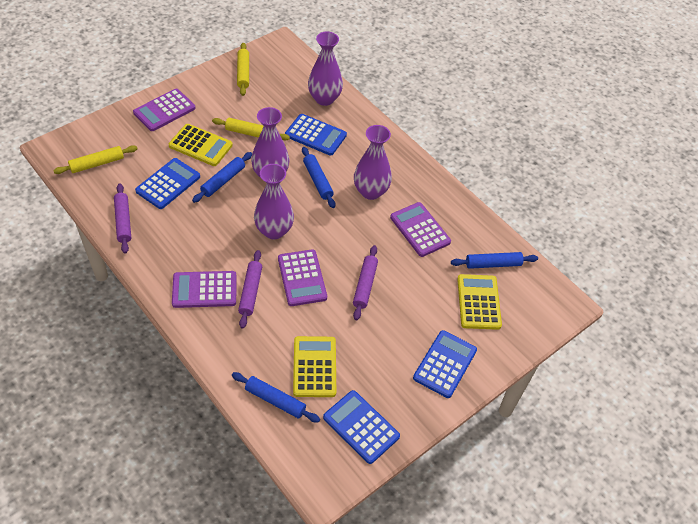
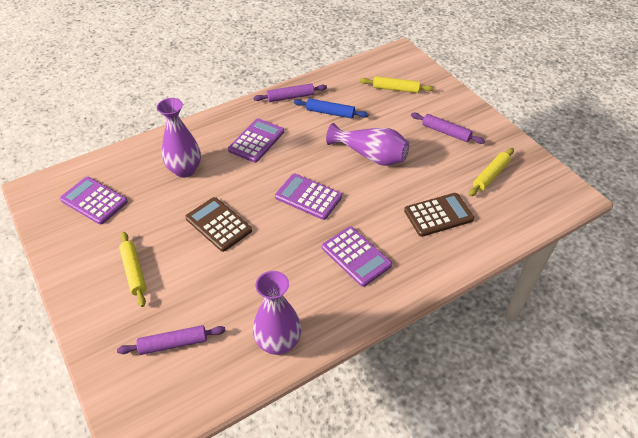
blue calculator: 4 -> 0
blue rolling pin: 4 -> 1
brown calculator: 0 -> 2
purple vase: 4 -> 3
yellow calculator: 3 -> 0

